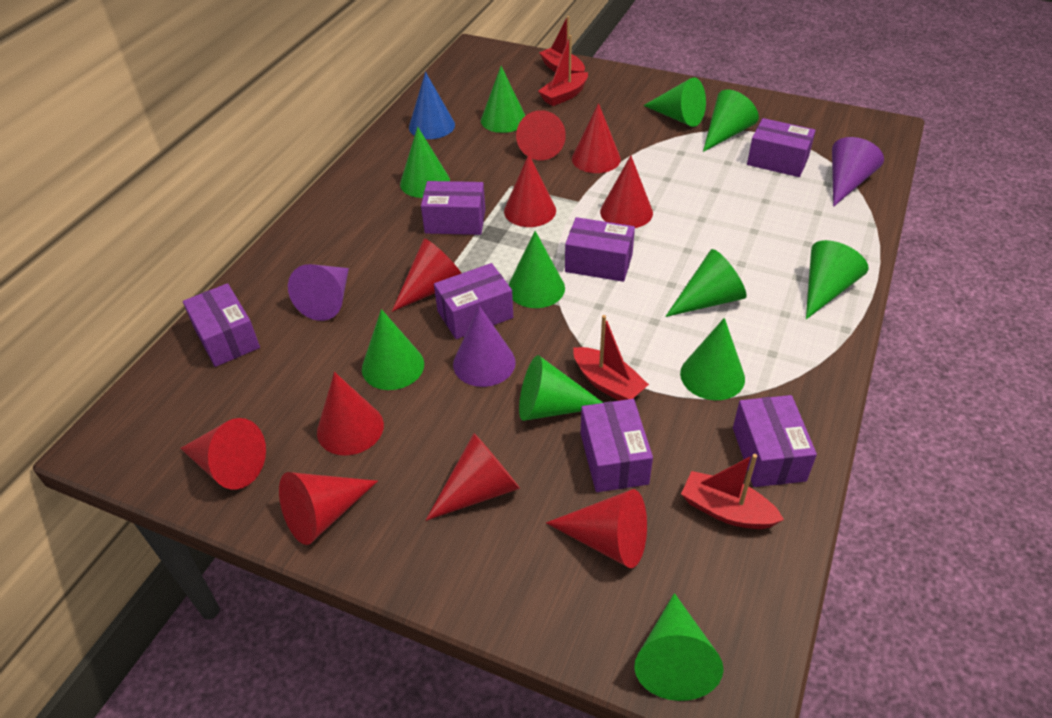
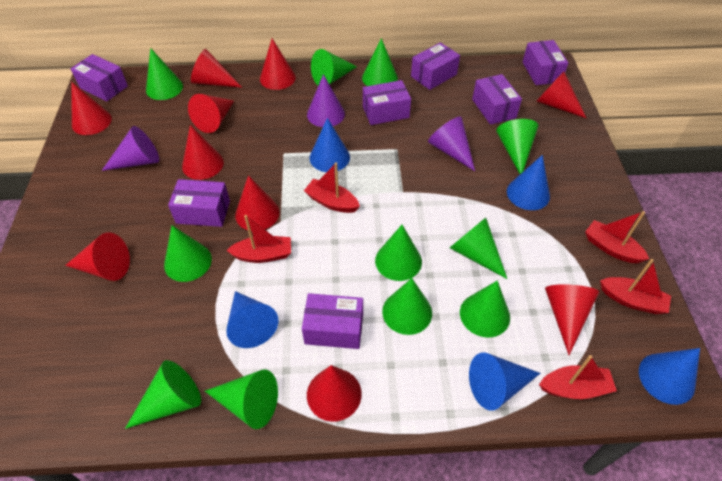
blue cone: 1 -> 5
red boat: 4 -> 5

